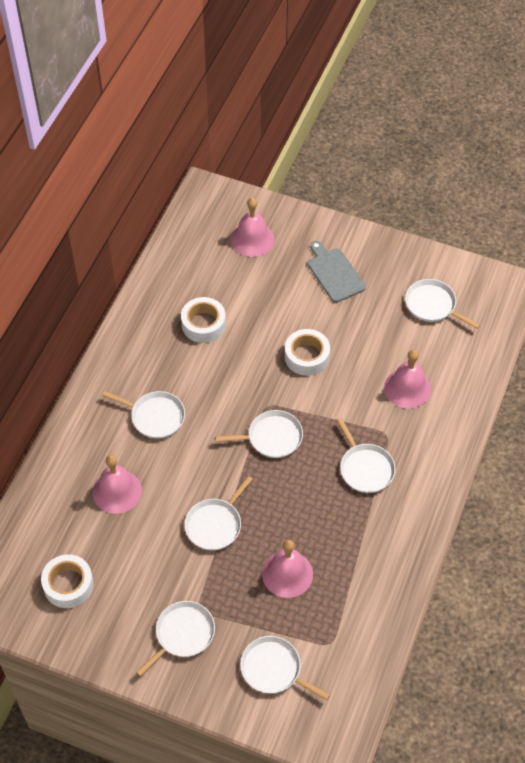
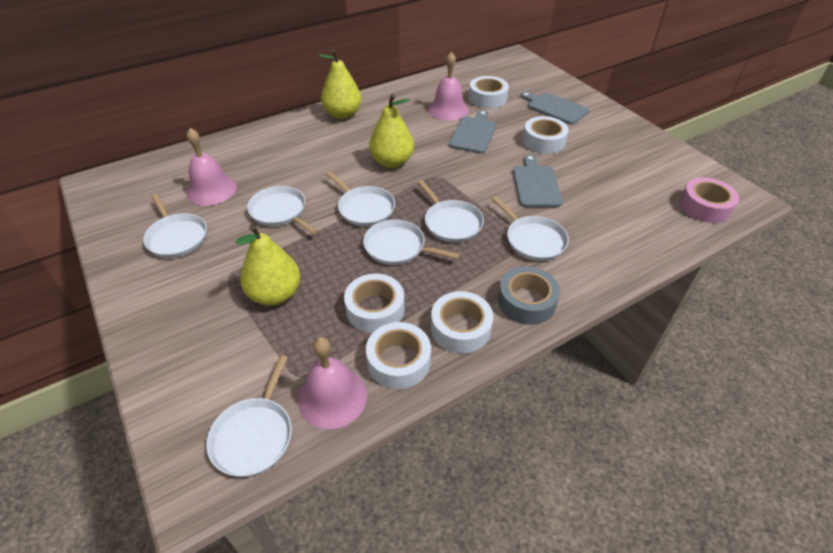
grey cutting board: 1 -> 3
grey tape: 0 -> 1
pink bell: 4 -> 3
pink tape: 0 -> 1
white tape: 3 -> 5
yellow pear: 0 -> 3

